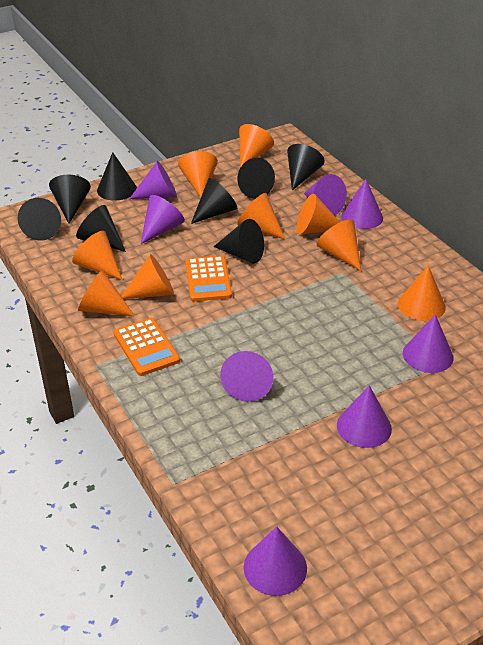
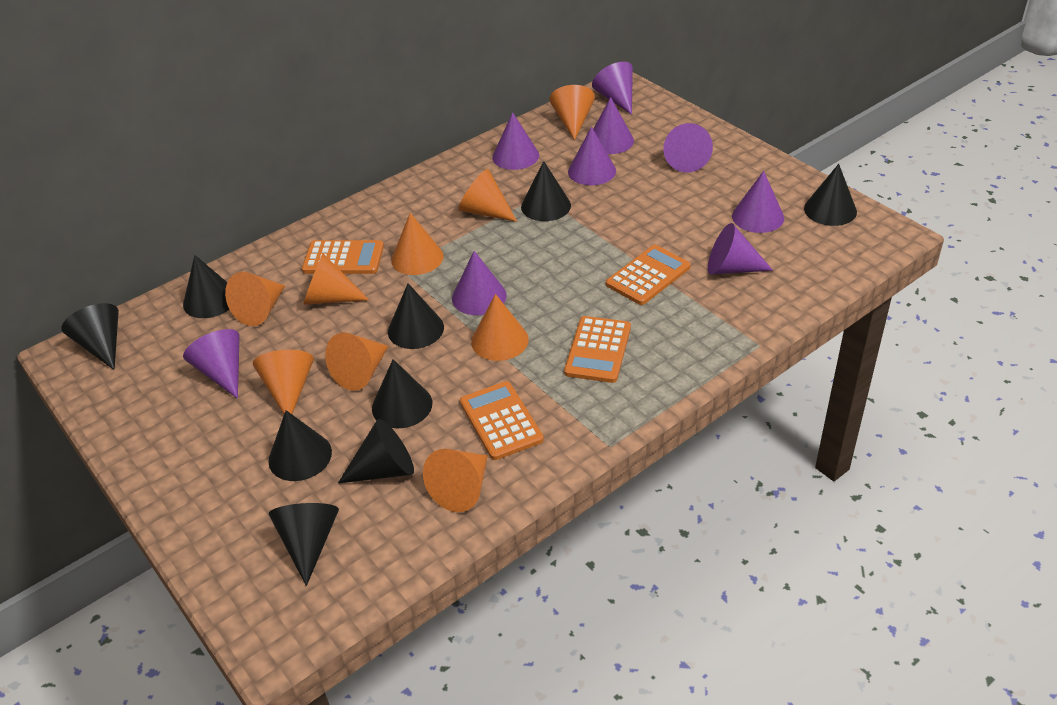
black cone: 8 -> 9
orange calculator: 2 -> 4
purple cone: 8 -> 9

